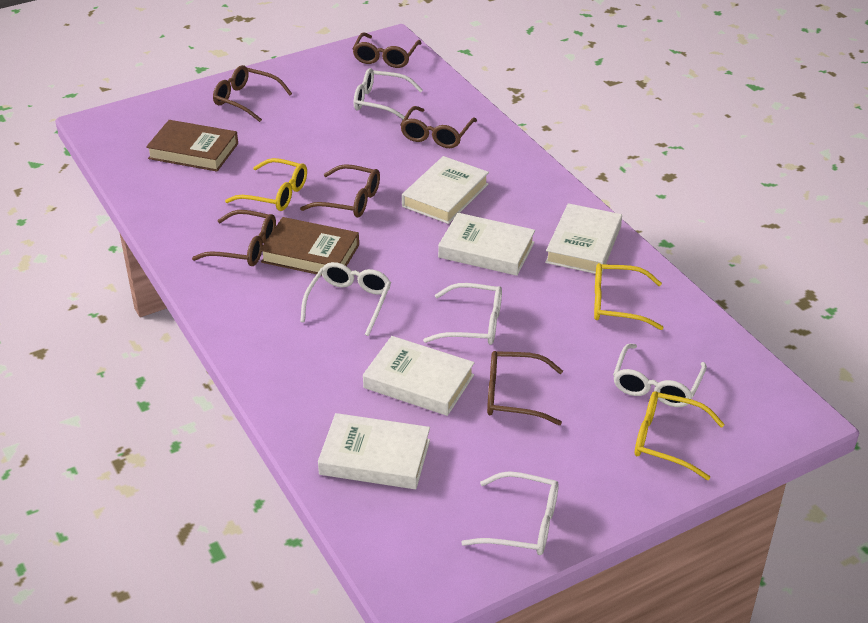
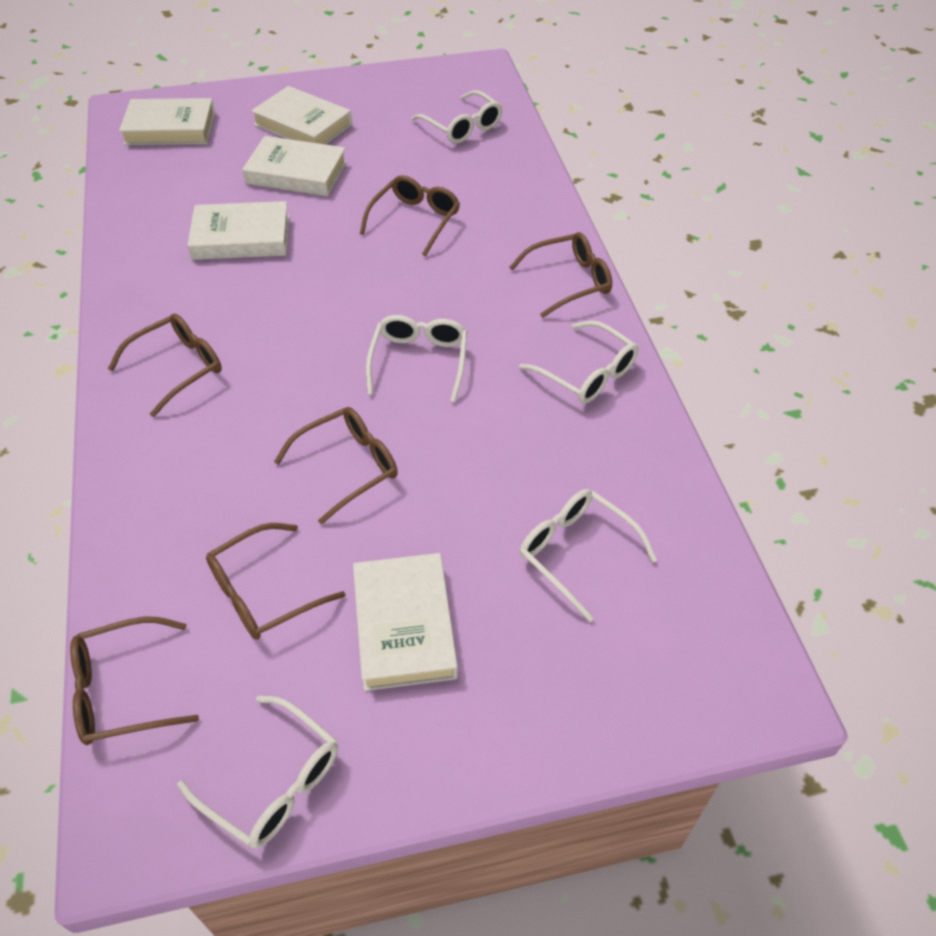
brown book: 2 -> 0
yellow glasses: 3 -> 0

